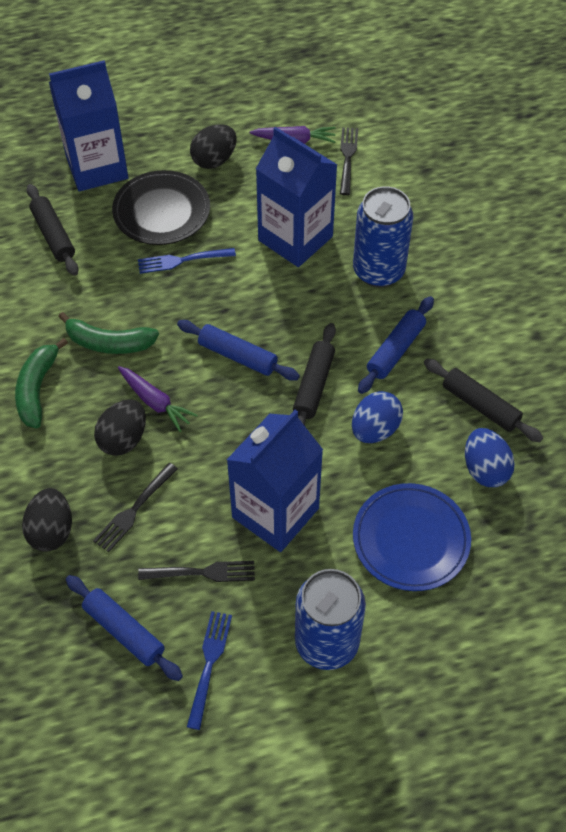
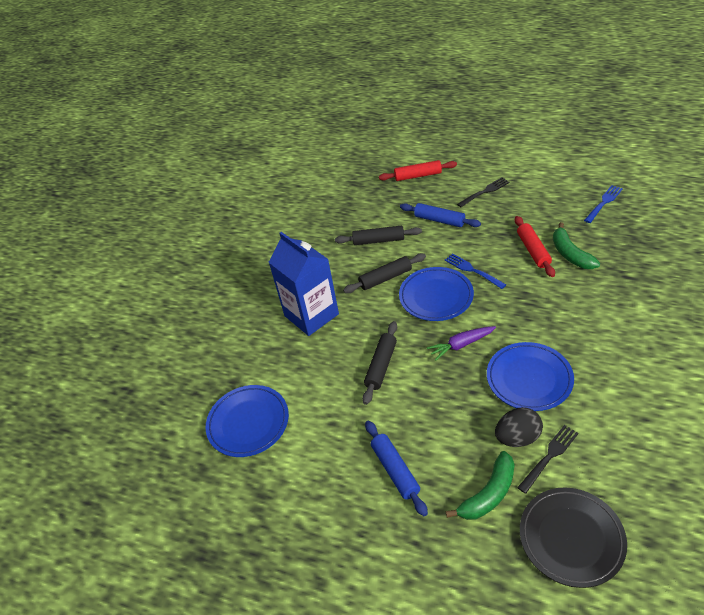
black egg: 3 -> 1
black fork: 3 -> 2
blue can: 2 -> 0
blue carton: 3 -> 1
blue egg: 2 -> 0
blue plate: 1 -> 3
blue rolling pin: 3 -> 2
purple carrot: 2 -> 1
red rolling pin: 0 -> 2

